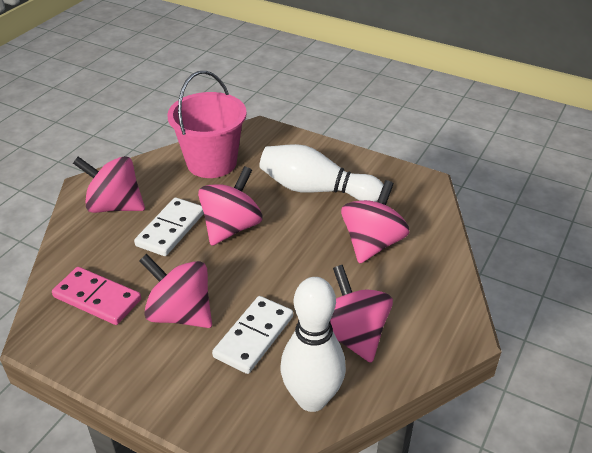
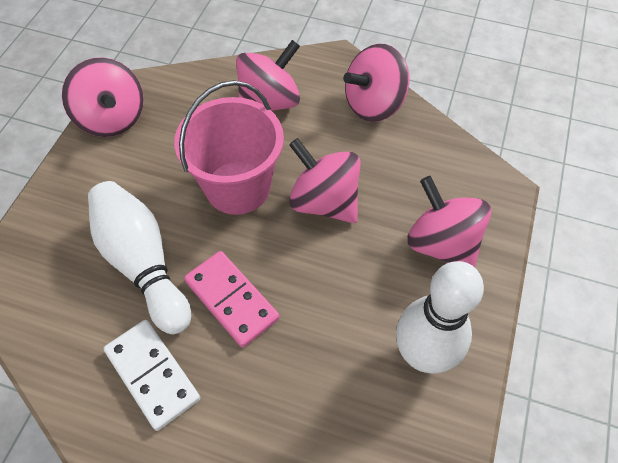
white domino: 2 -> 1

